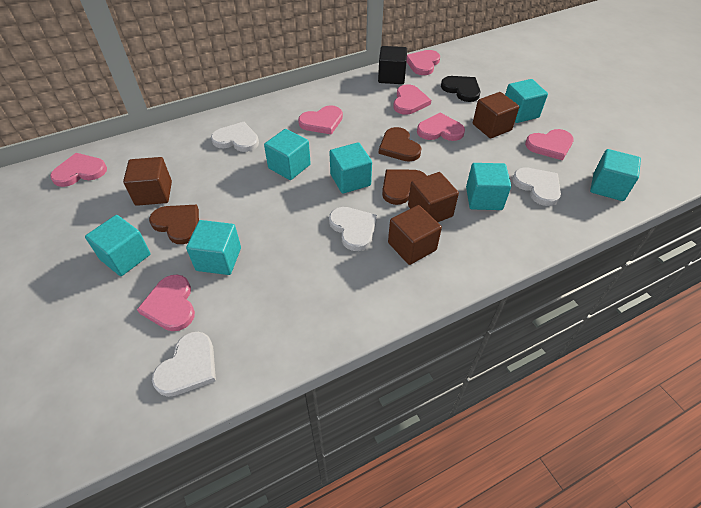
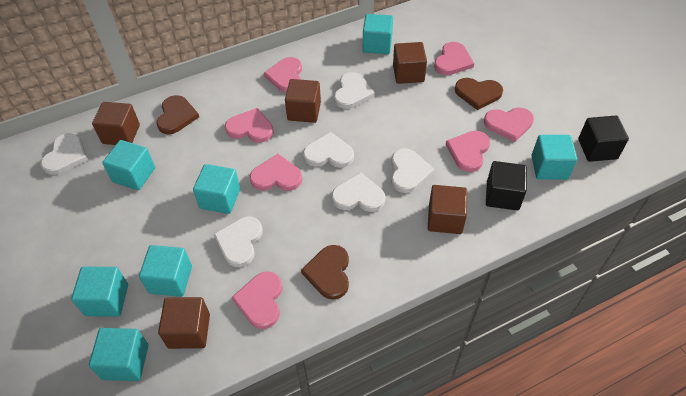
black cube: 1 -> 2
black heart: 1 -> 0
brown cube: 4 -> 5
white heart: 4 -> 6

